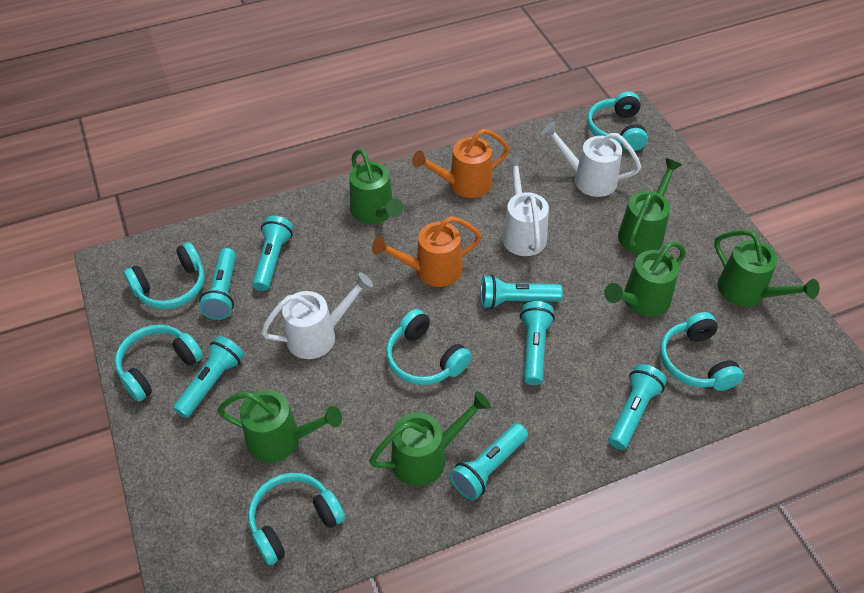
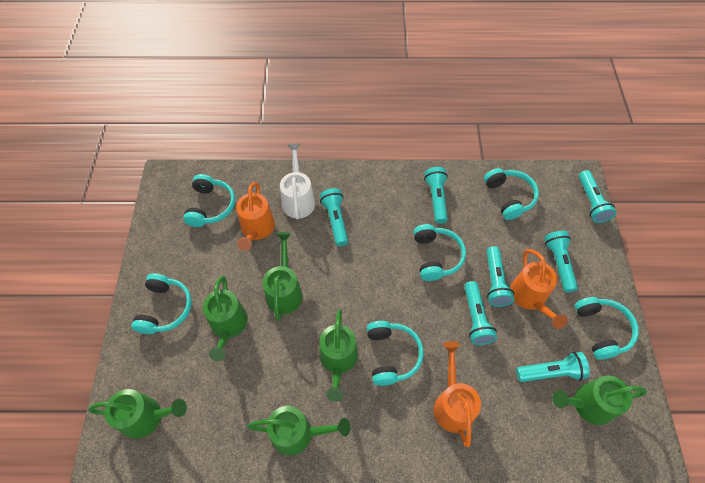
orange watering can: 2 -> 3
white watering can: 3 -> 1

